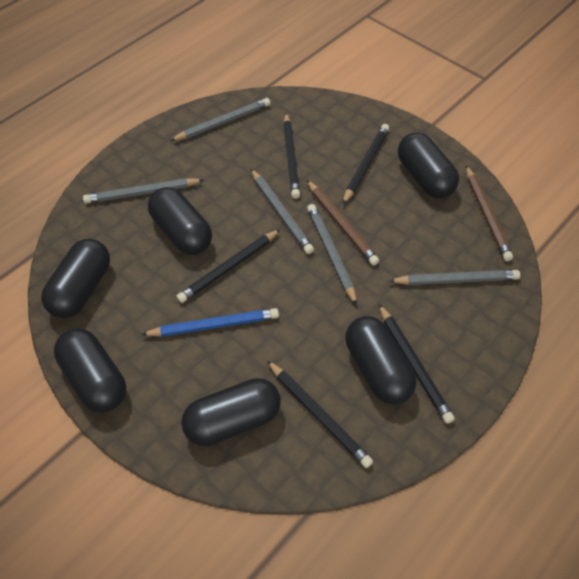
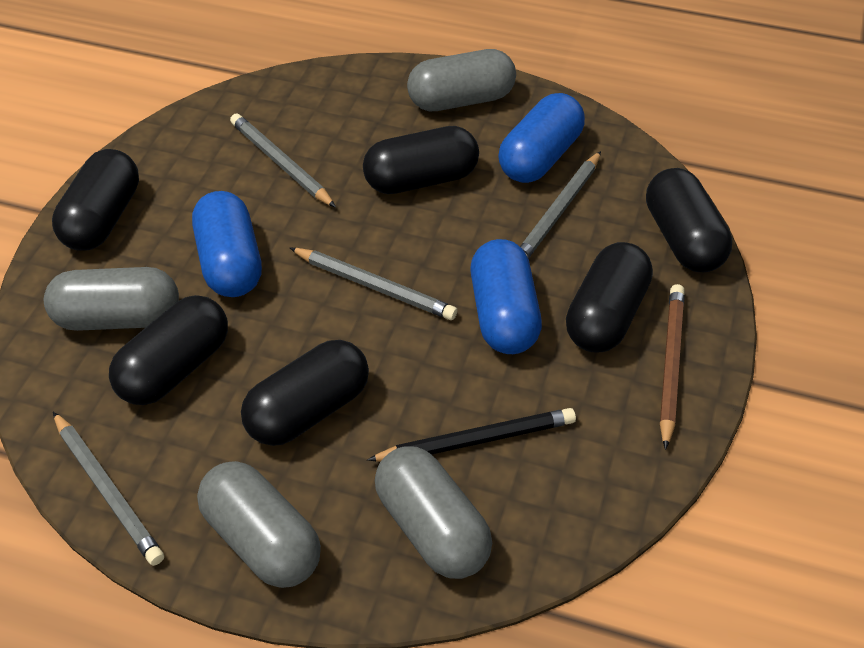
black pencil: 5 -> 1
blue capsule: 0 -> 3
blue pencil: 1 -> 0
brown pencil: 2 -> 1
grey capsule: 0 -> 4
grey pencil: 5 -> 4

